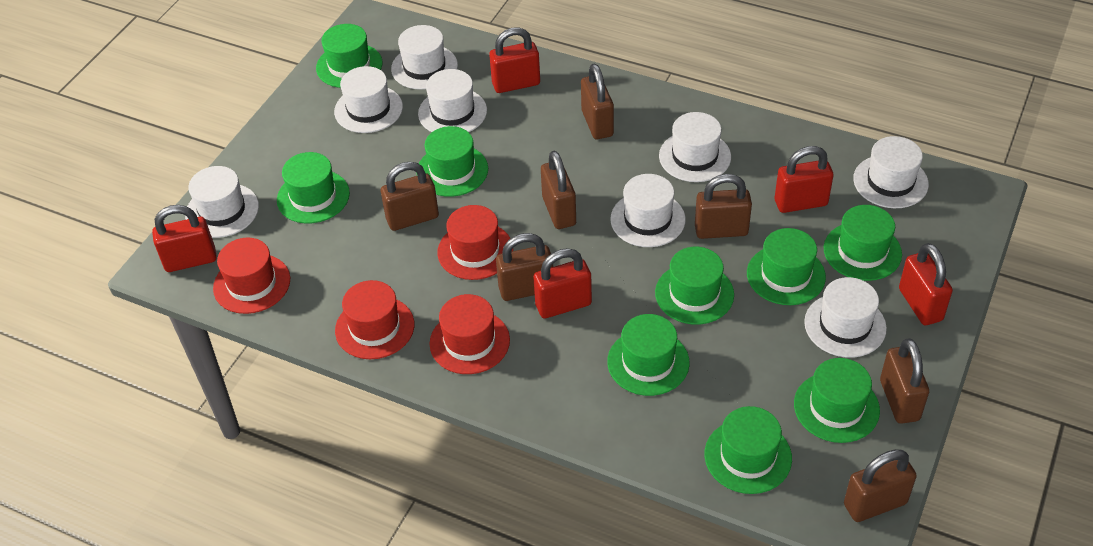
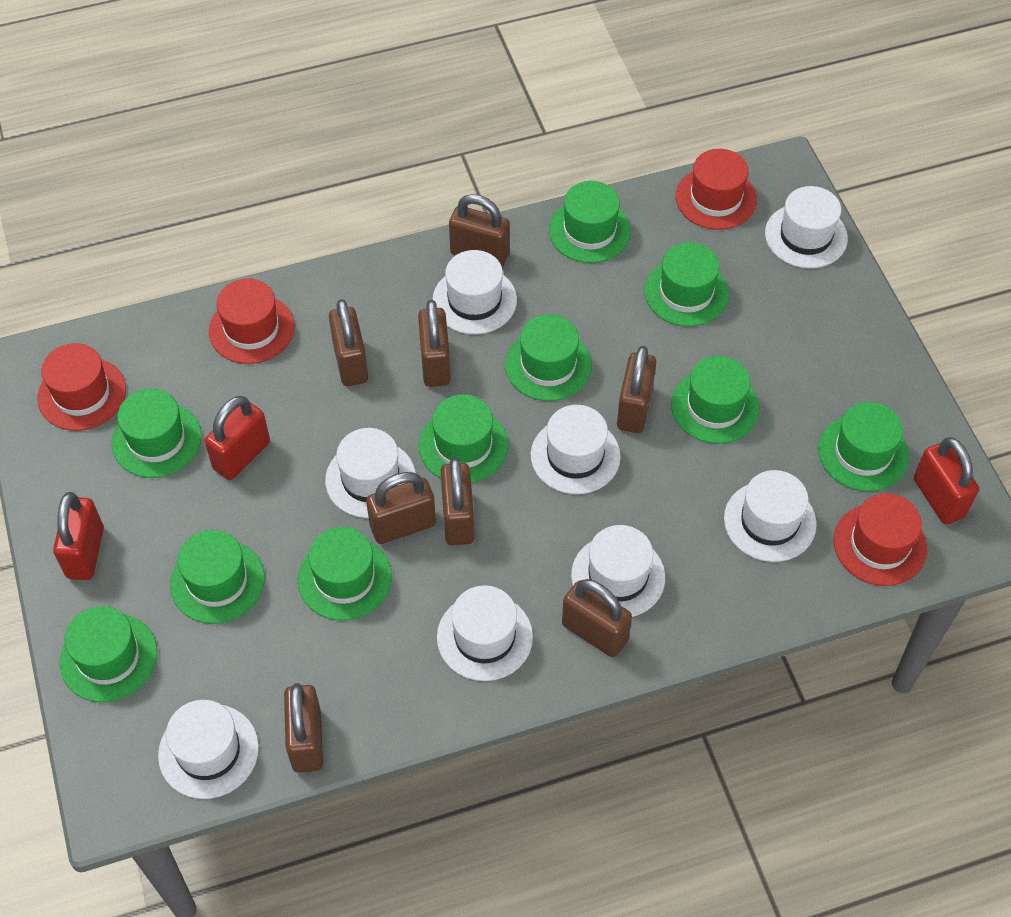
brown padlock: 7 -> 8
green hat: 9 -> 10
red padlock: 5 -> 3

